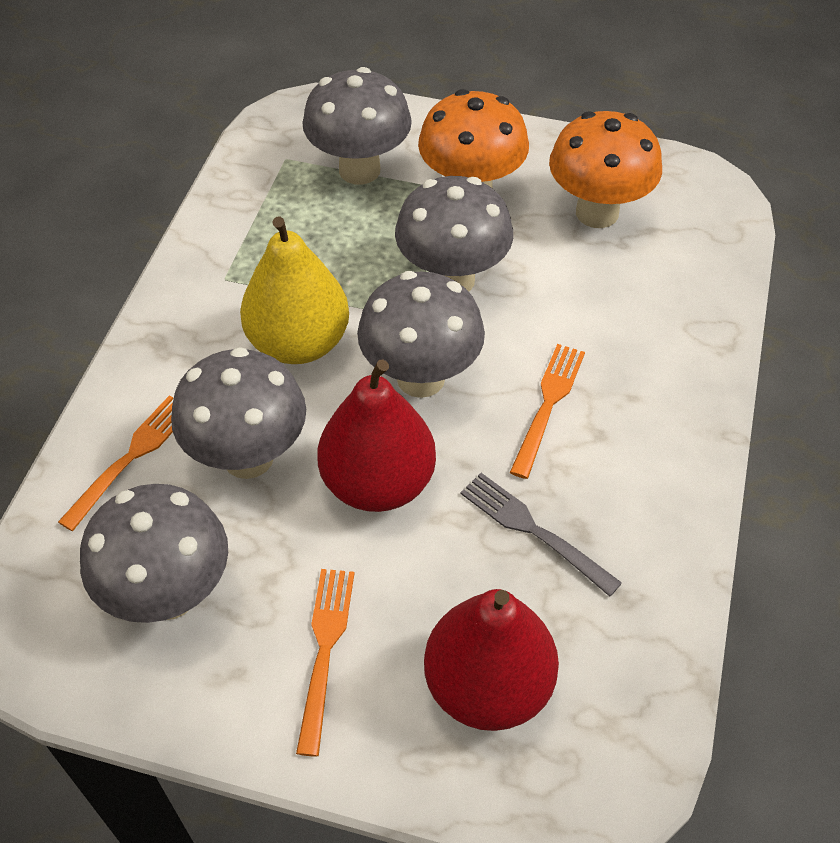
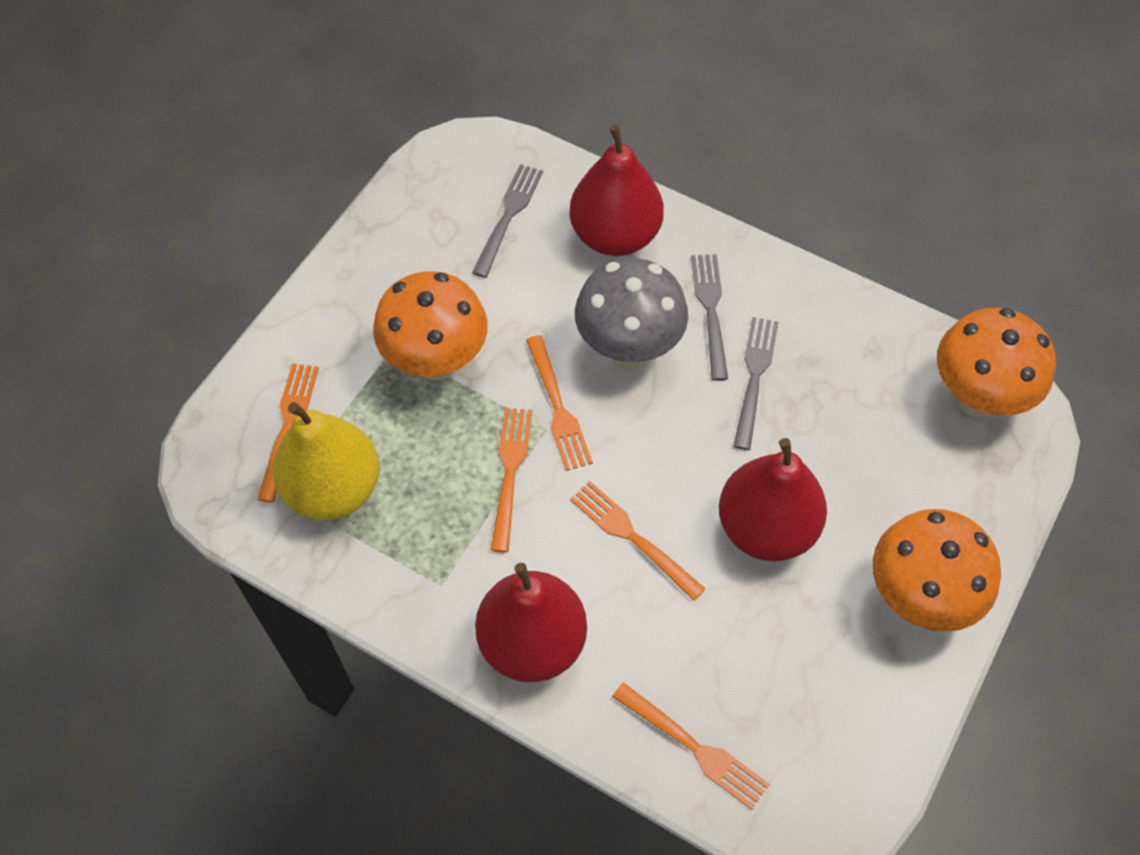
grey fork: 1 -> 3
grey mushroom: 5 -> 1
orange fork: 3 -> 5
orange mushroom: 2 -> 3
red pear: 2 -> 3

